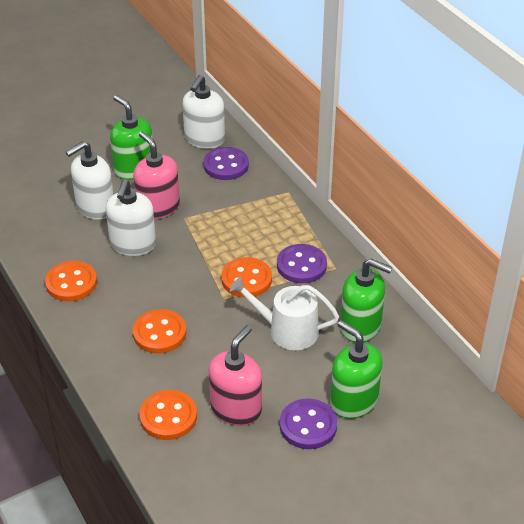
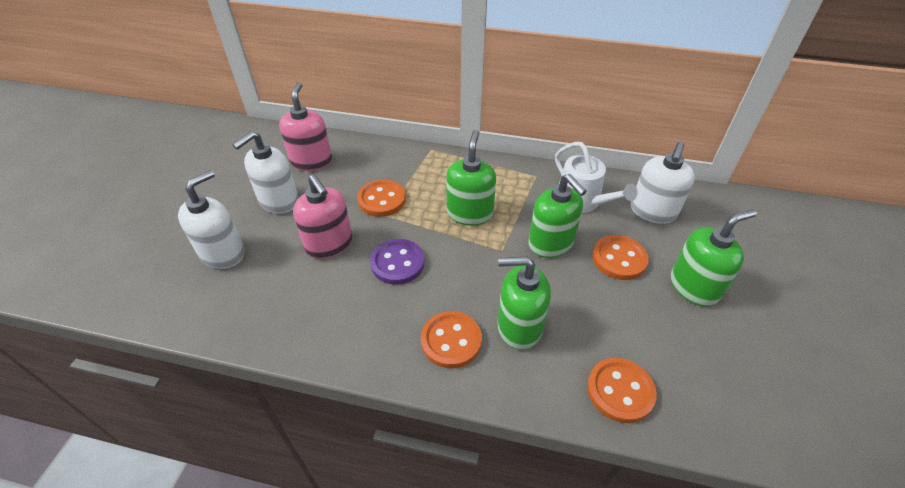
green soap dispenser: 3 -> 4
purple button: 3 -> 1

